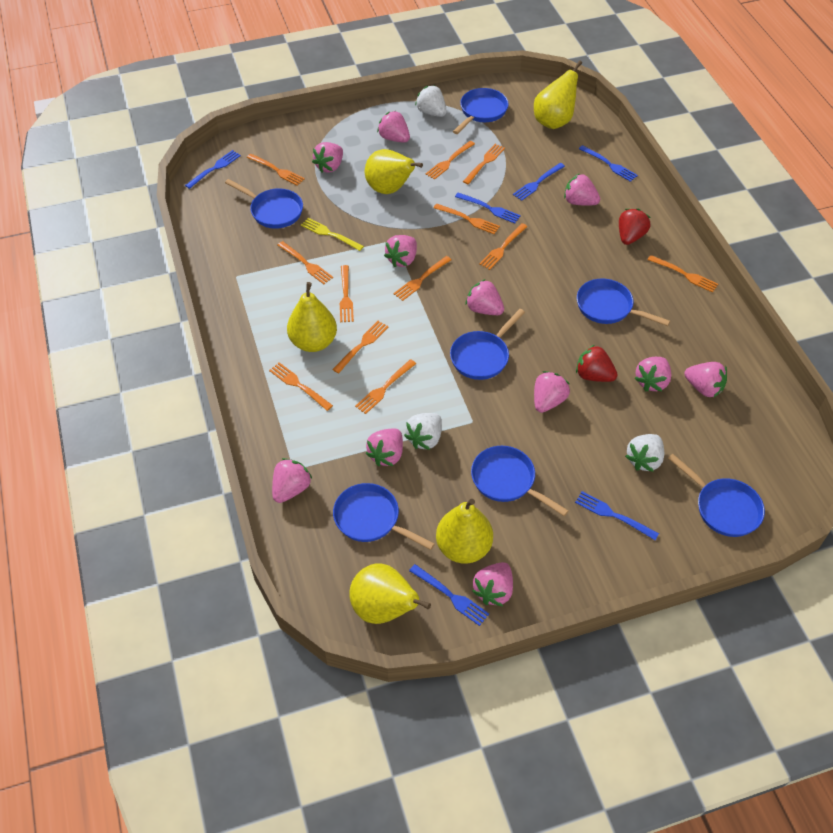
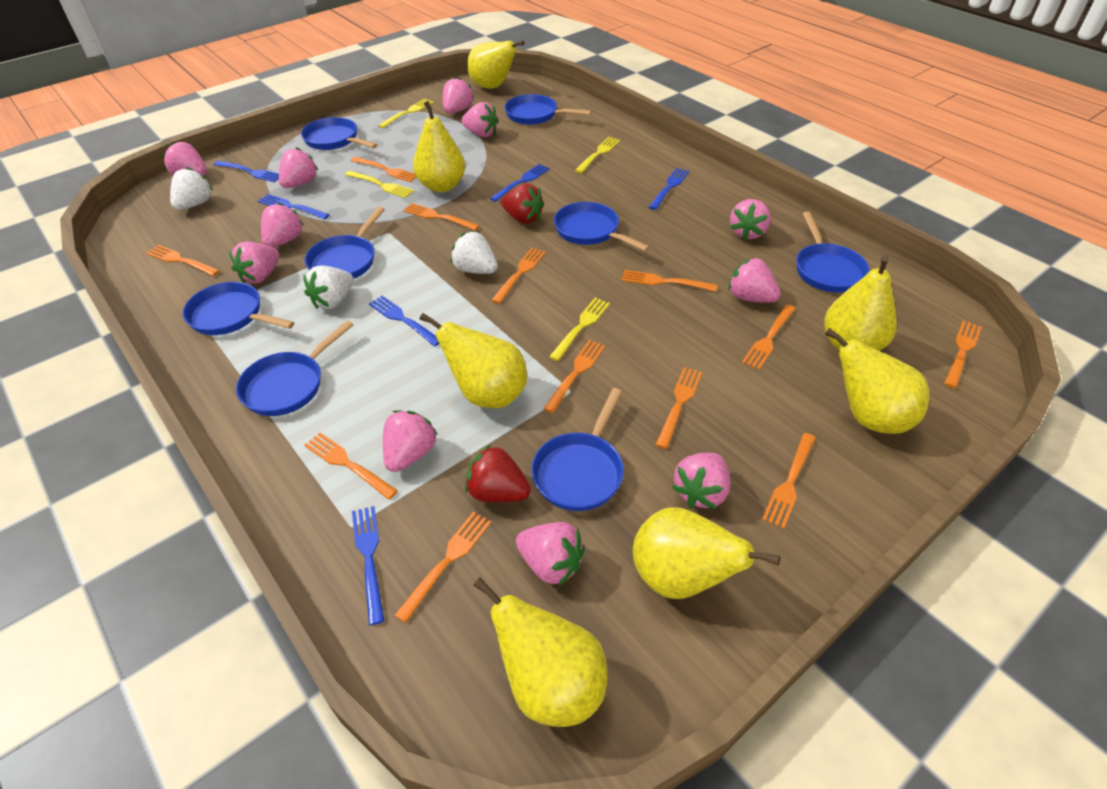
blue pan: 7 -> 8
yellow fork: 1 -> 4
yellow pear: 5 -> 7

